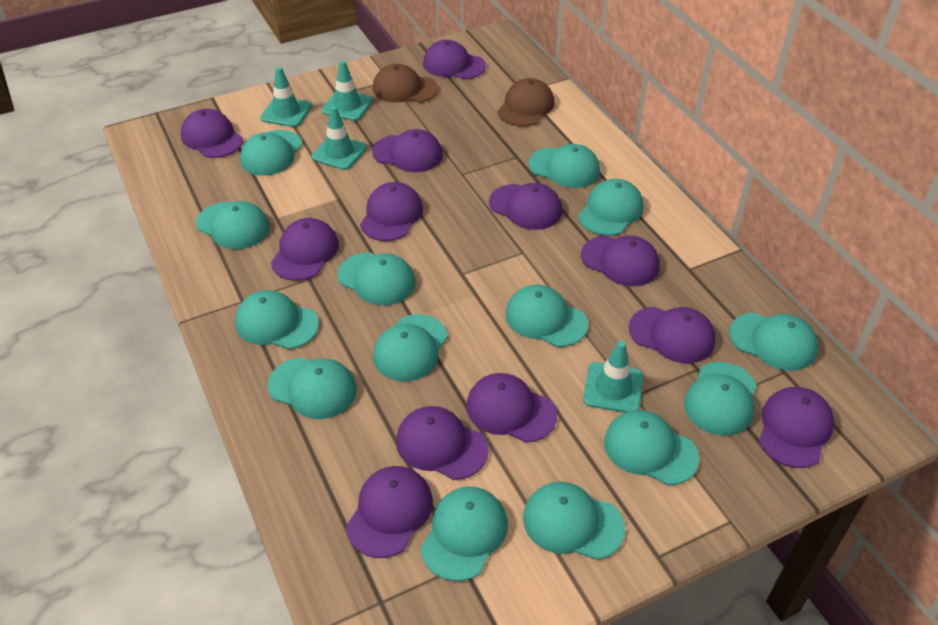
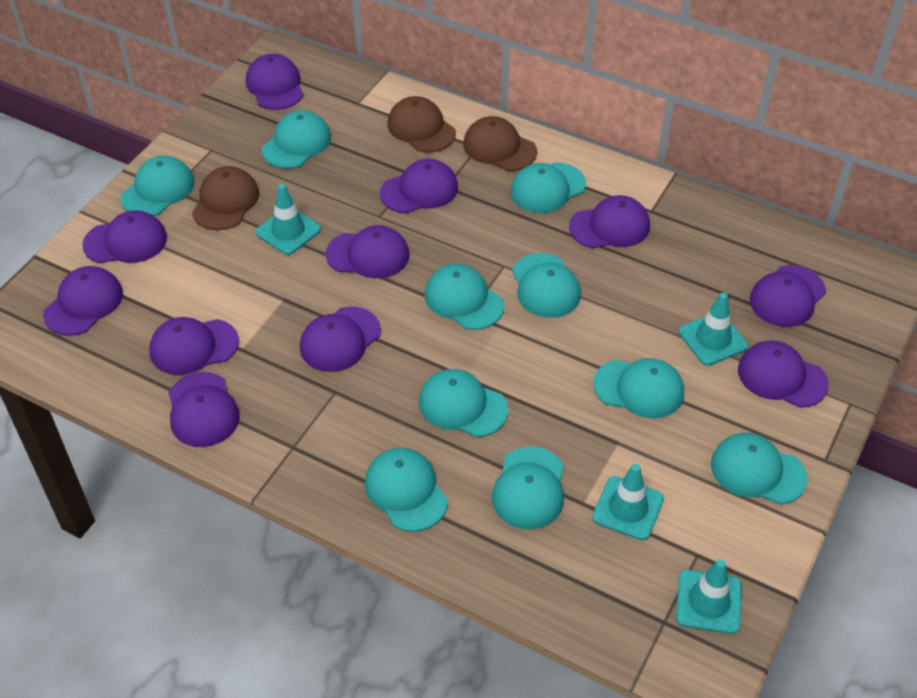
brown cap: 2 -> 3
purple cap: 12 -> 11
turquoise cap: 14 -> 10

